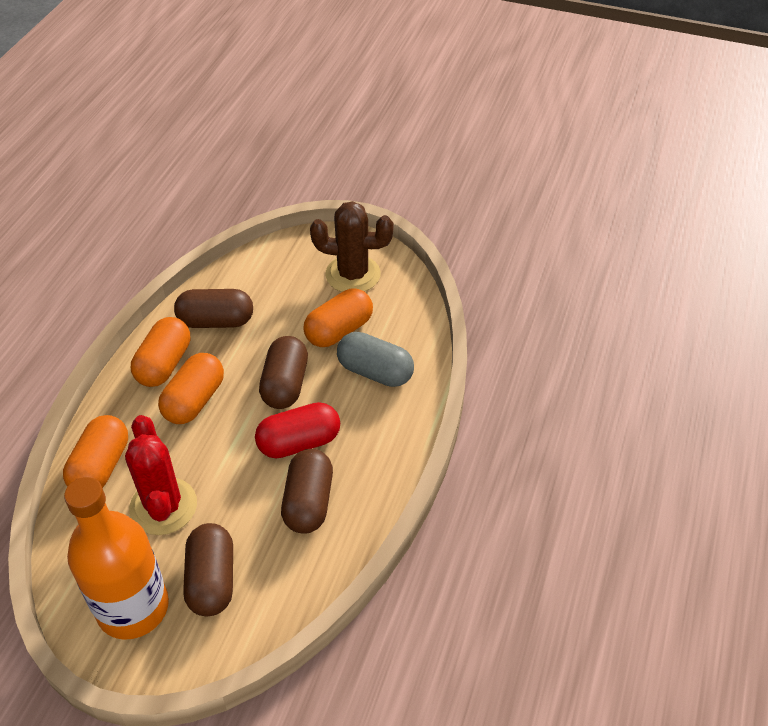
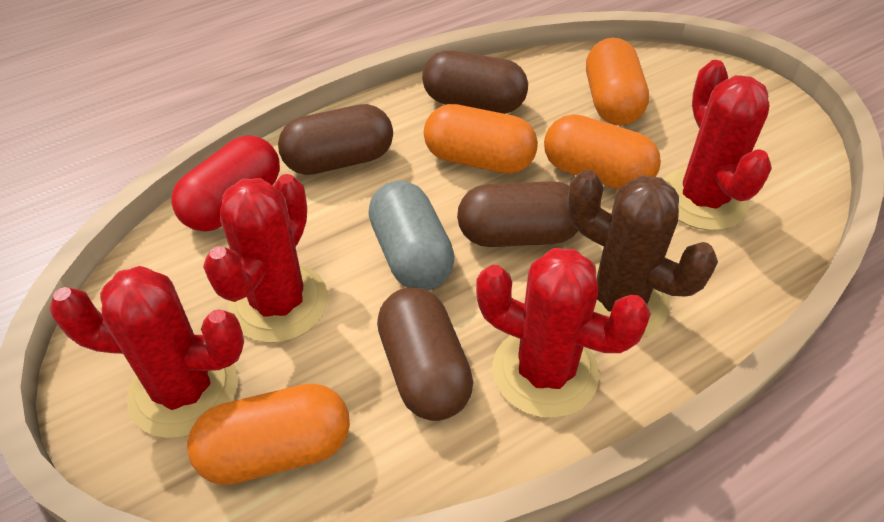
orange bottle: 1 -> 0
red cactus: 1 -> 4

